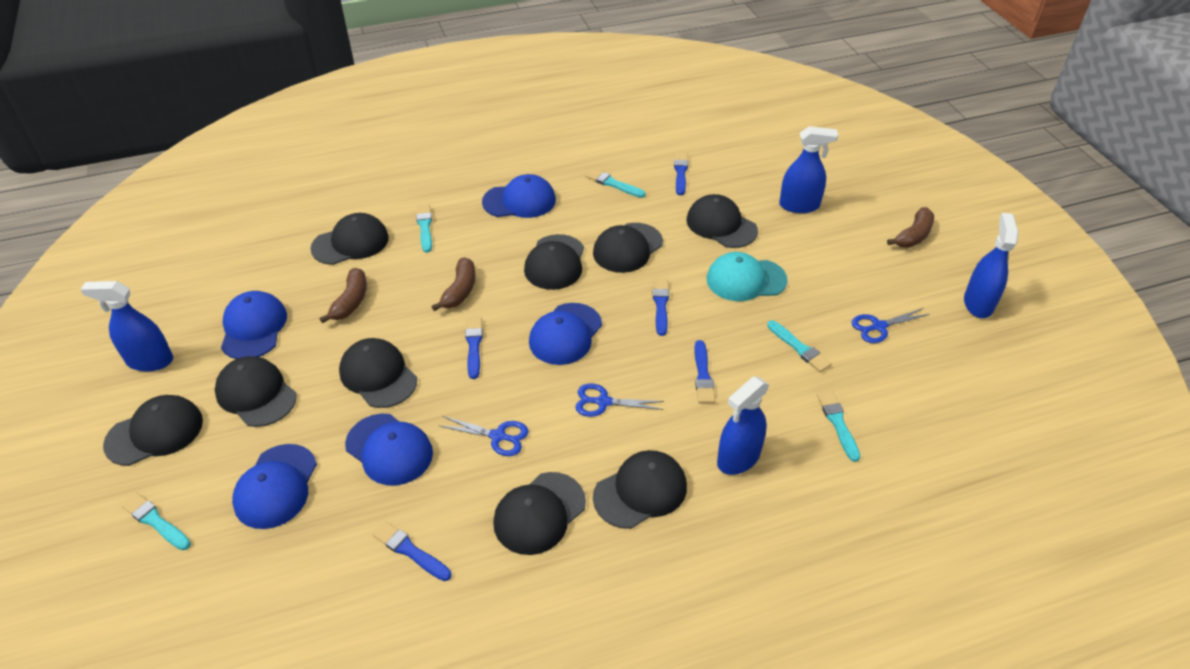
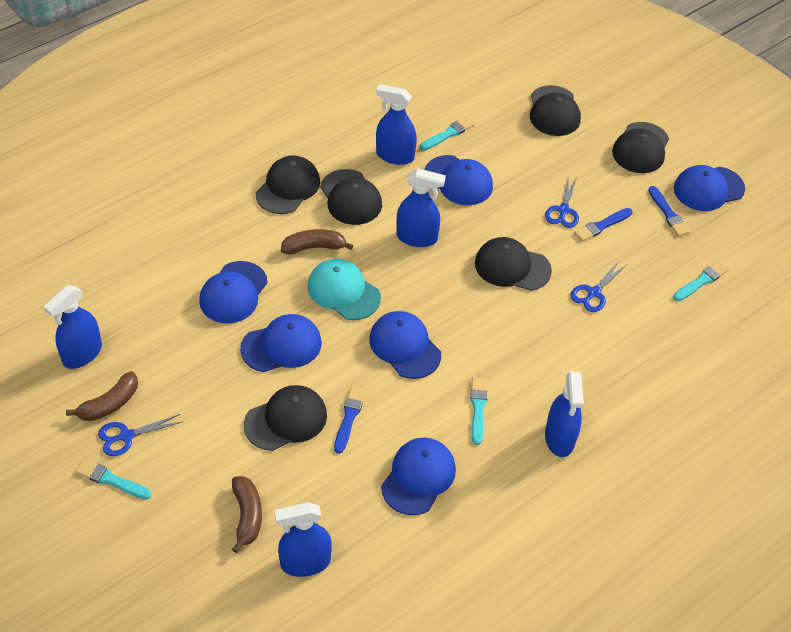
black cap: 9 -> 6
blue brush: 5 -> 3
blue cap: 5 -> 6
blue spray bottle: 4 -> 5
turquoise brush: 5 -> 4

